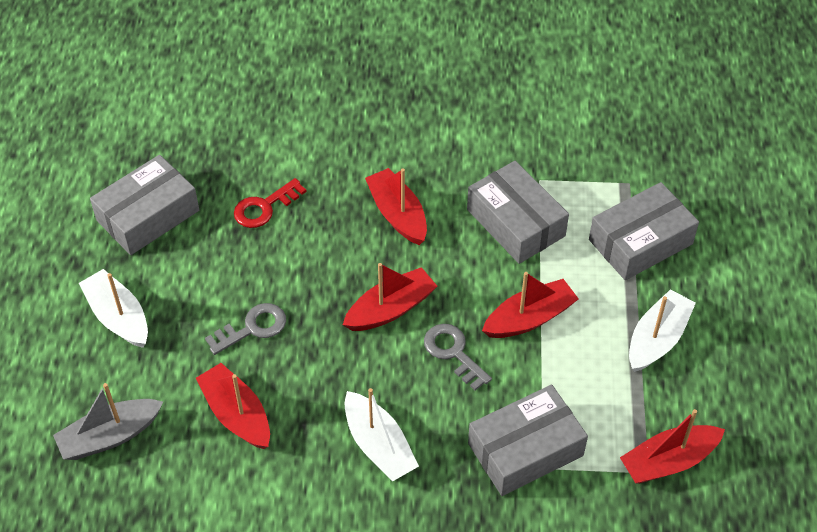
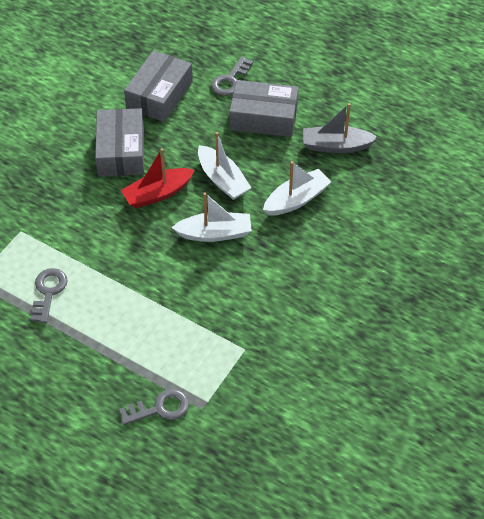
grey box: 4 -> 3
grey key: 2 -> 3
red boat: 5 -> 1
red key: 1 -> 0

